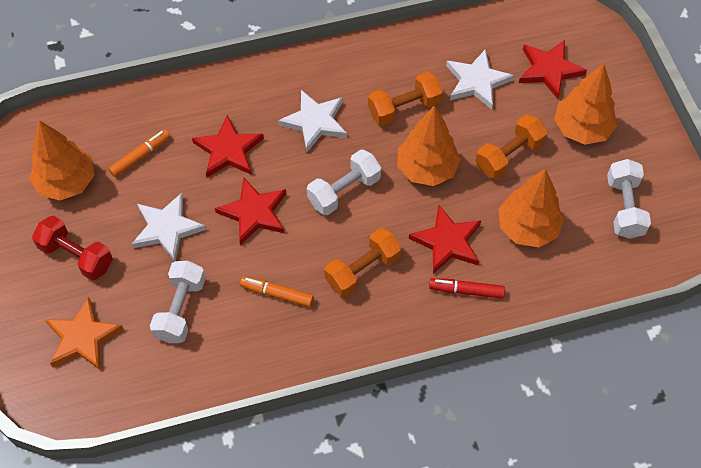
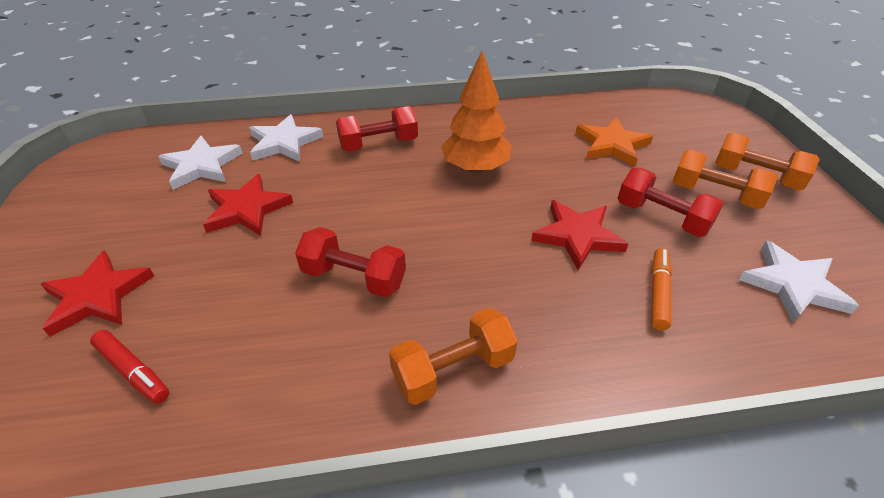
orange marker: 2 -> 1
orange tree: 4 -> 1
red dumbbell: 1 -> 3
red star: 4 -> 3
white dumbbell: 3 -> 0

